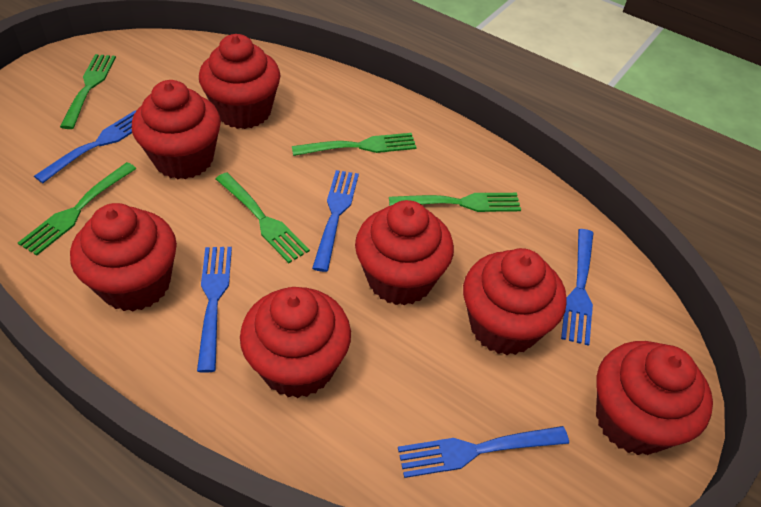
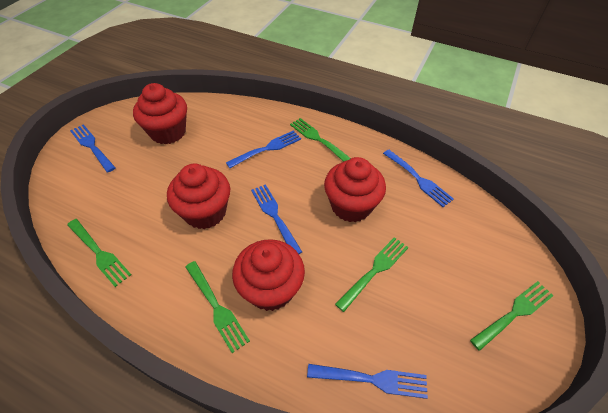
red cupcake: 7 -> 4

